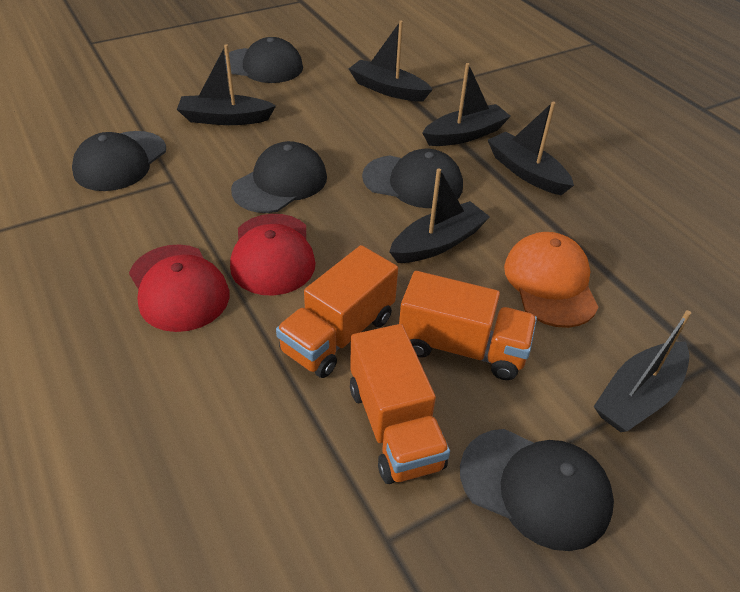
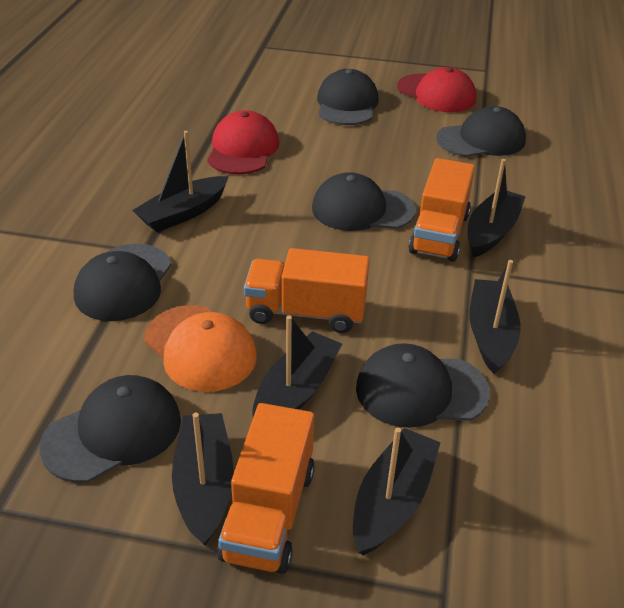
black cap: 5 -> 6

